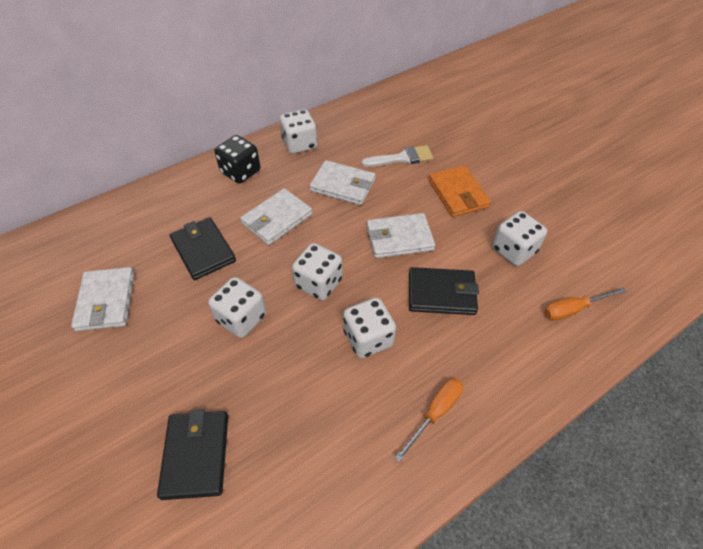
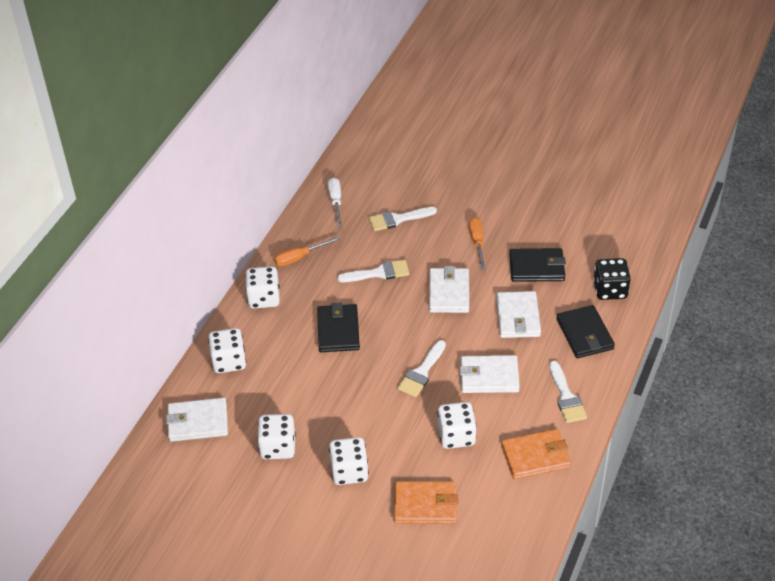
orange wallet: 1 -> 2
white brush: 1 -> 4
white screwdriver: 0 -> 1

